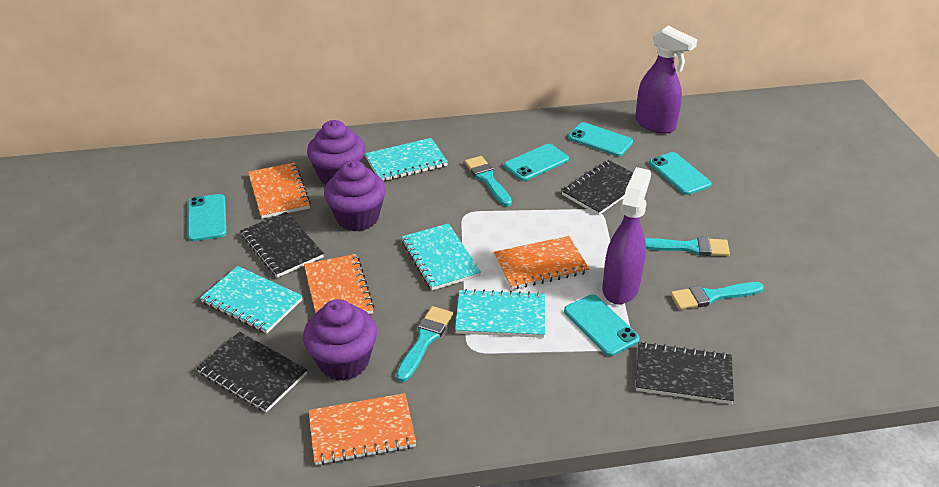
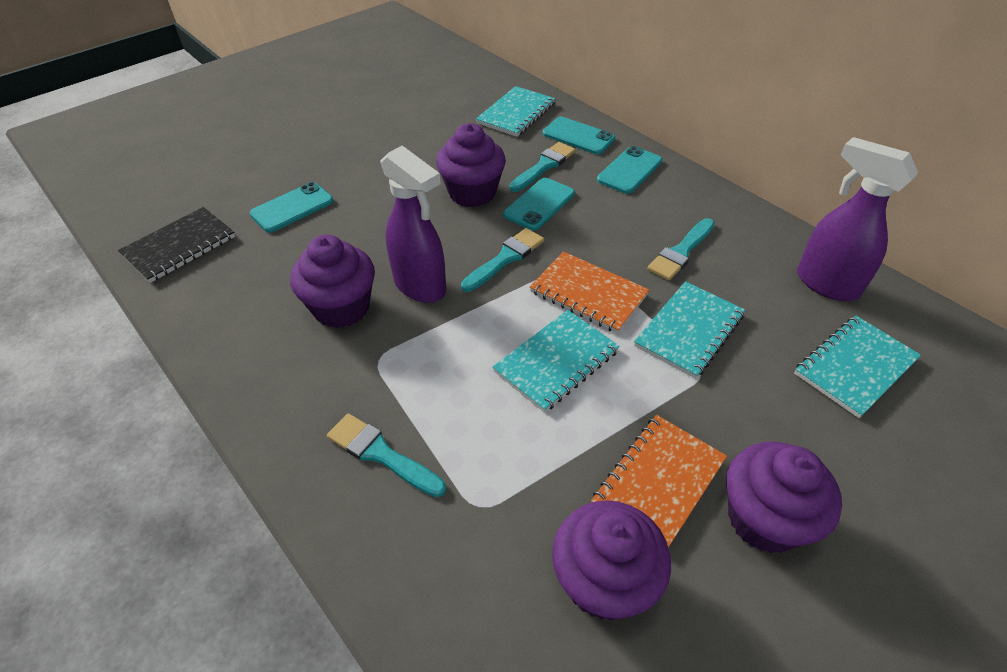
black notebook: 4 -> 1
orange notebook: 4 -> 2
purple cupcake: 3 -> 4
turquoise phone: 5 -> 4

